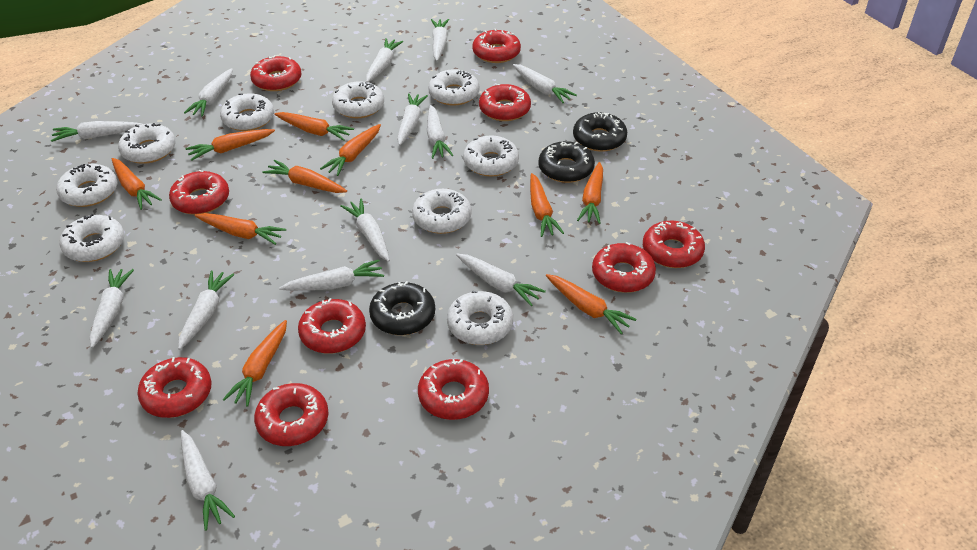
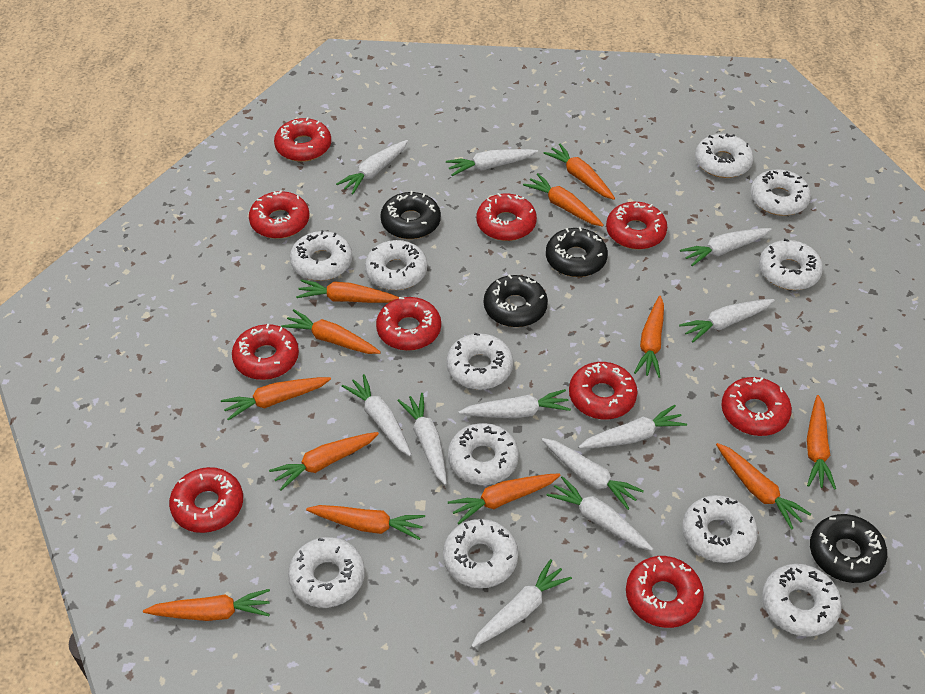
black donut: 3 -> 4
orange carrot: 10 -> 12
white carrot: 13 -> 11
white donut: 9 -> 11

